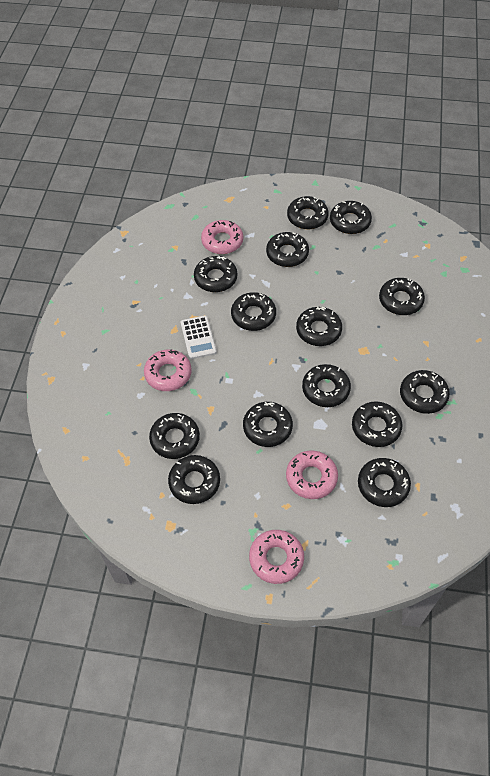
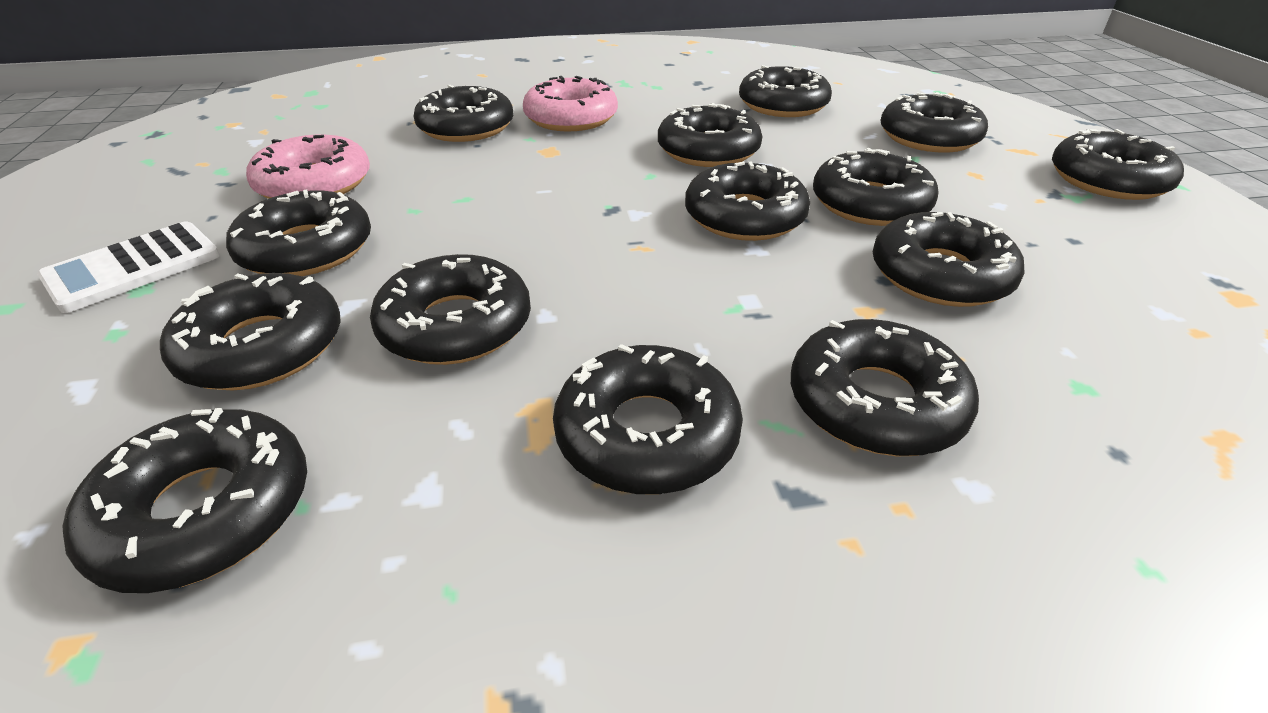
pink donut: 4 -> 2

